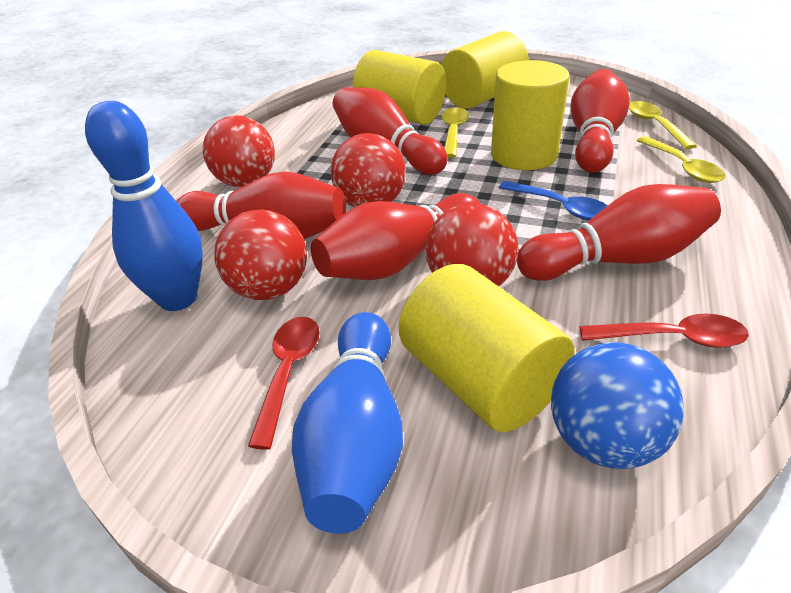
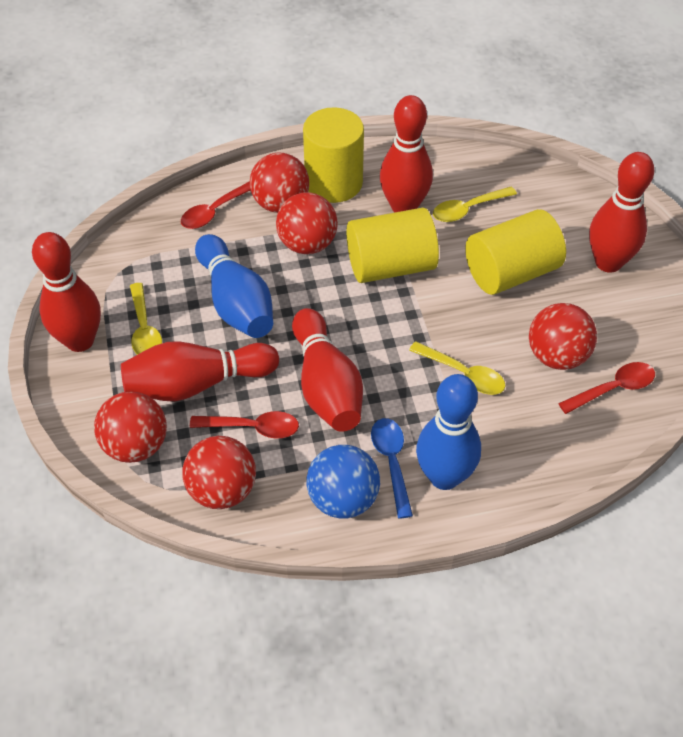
red ball: 4 -> 5
red spoon: 2 -> 3
yellow cylinder: 4 -> 3

